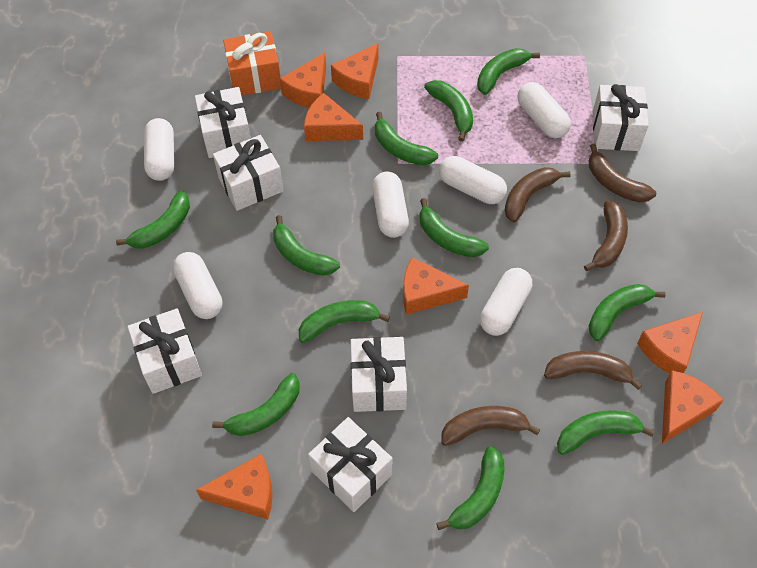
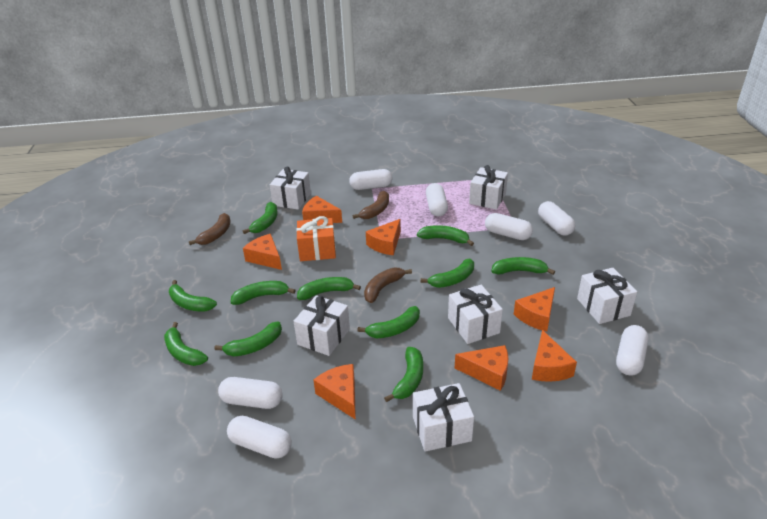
brown banana: 5 -> 3
white capsule: 6 -> 7

